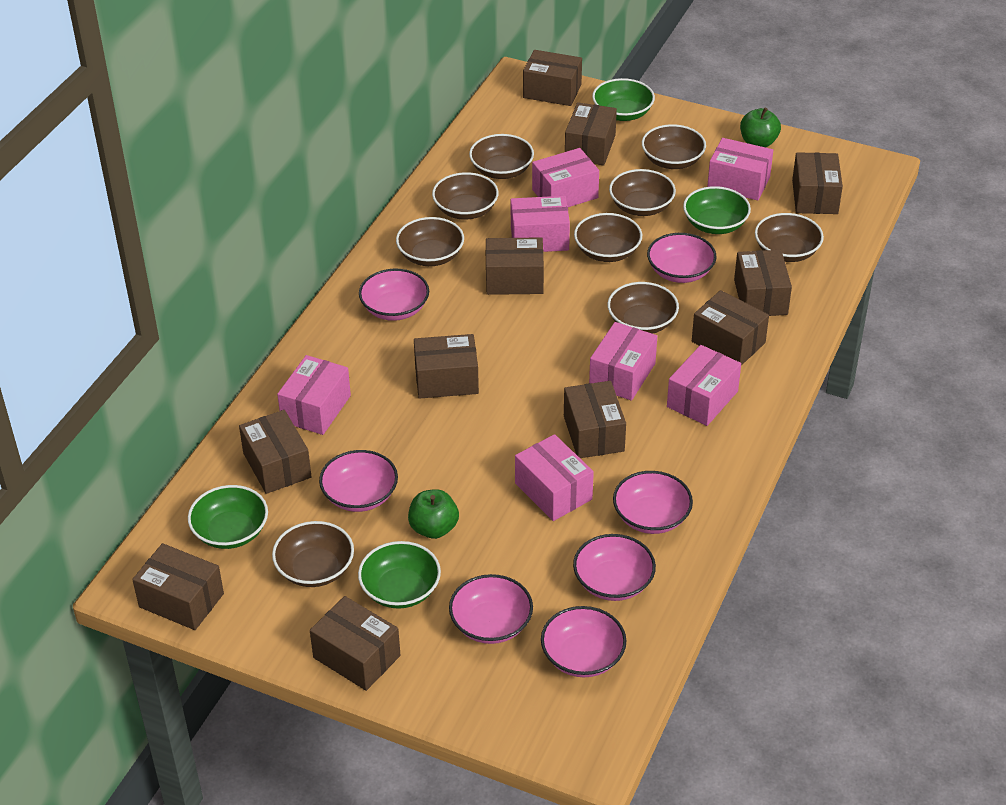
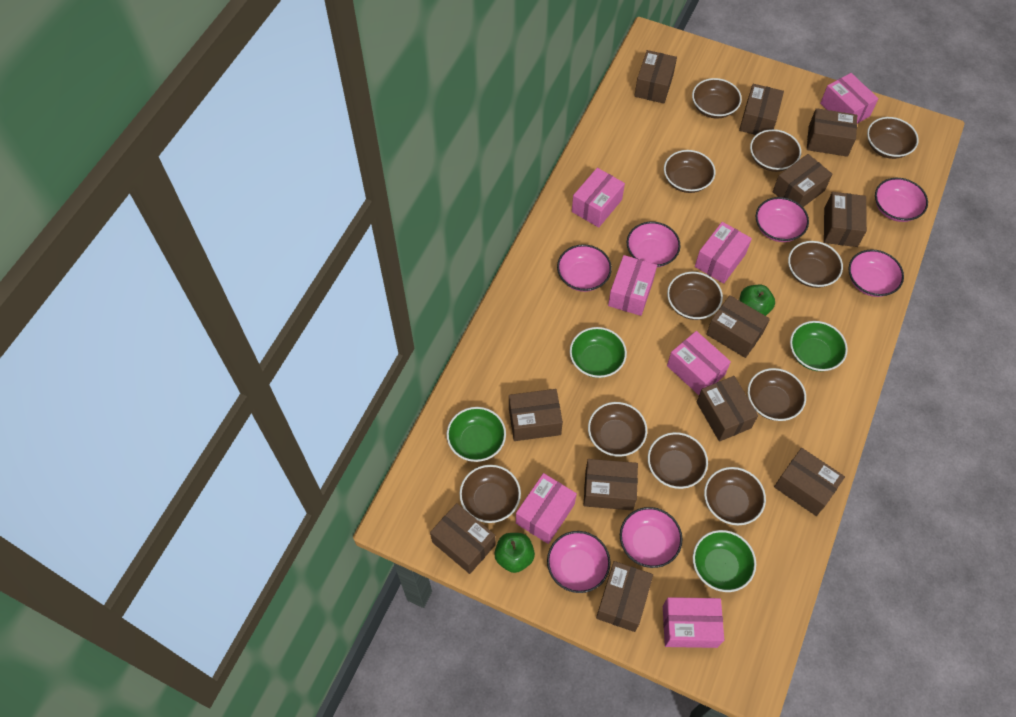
brown bowl: 9 -> 11
brown box: 11 -> 12

